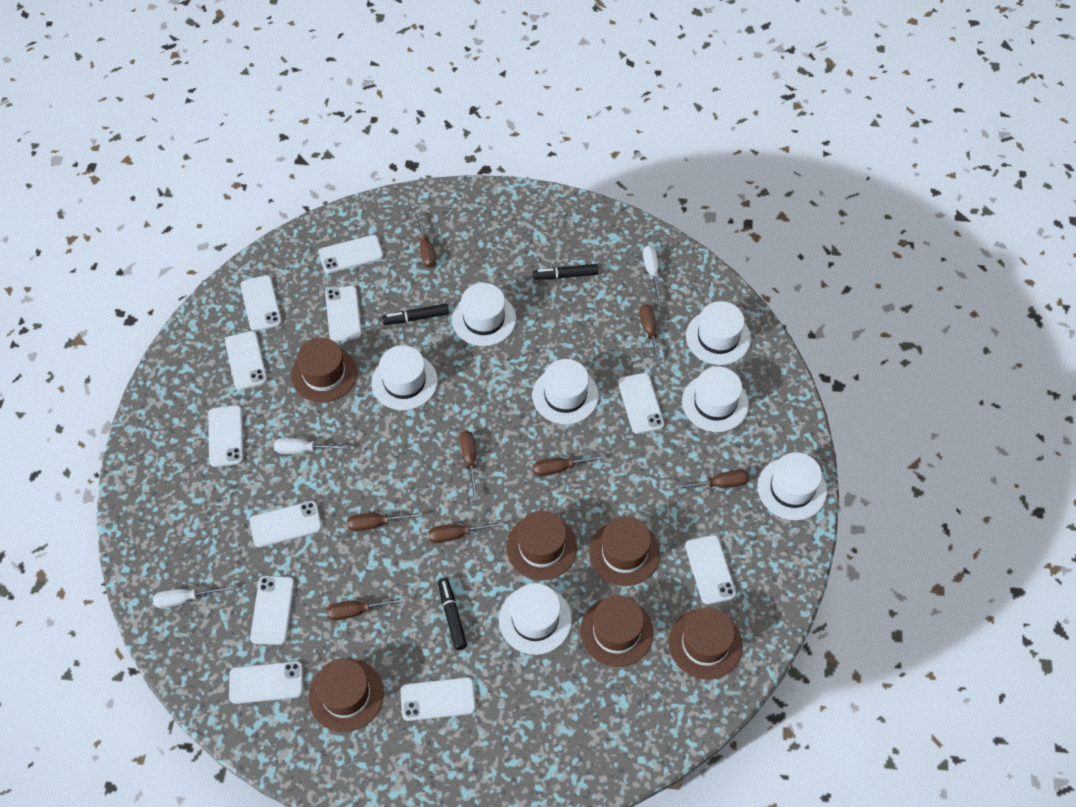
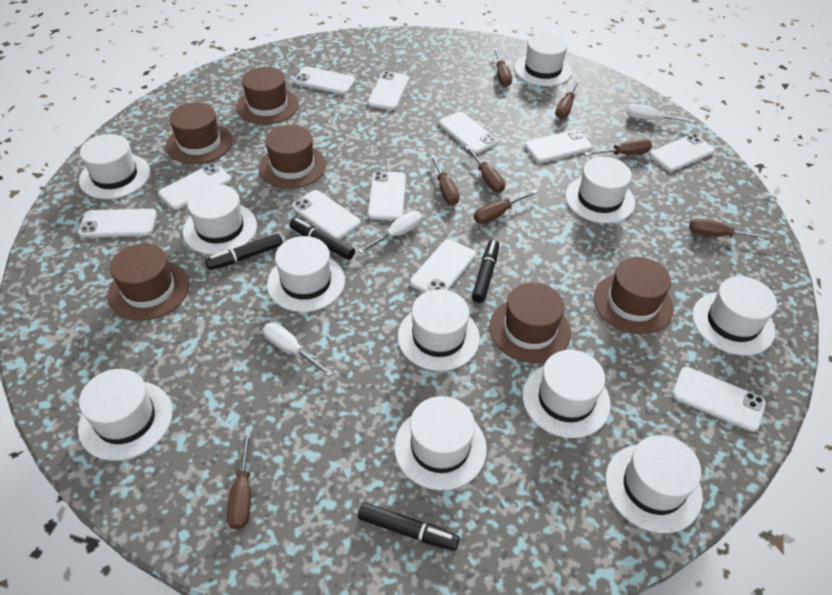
black marker: 3 -> 4
white hat: 7 -> 11

